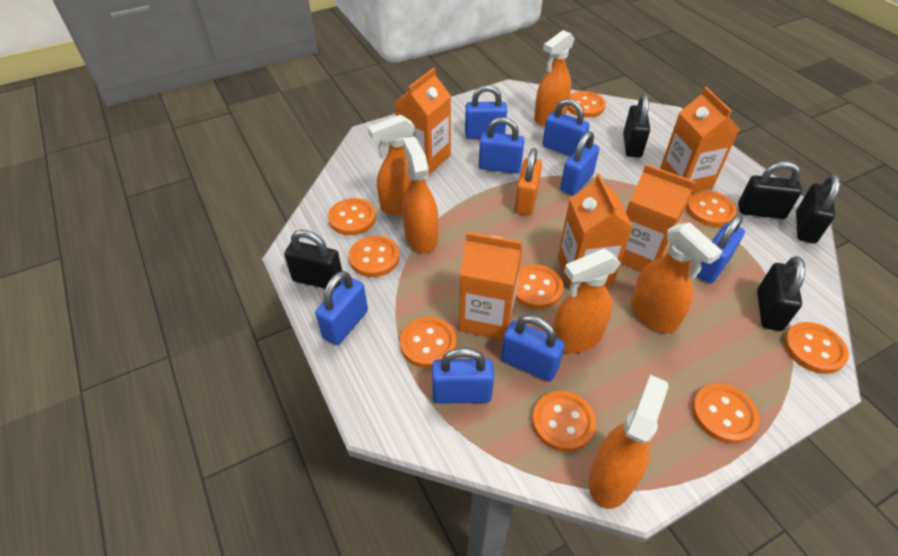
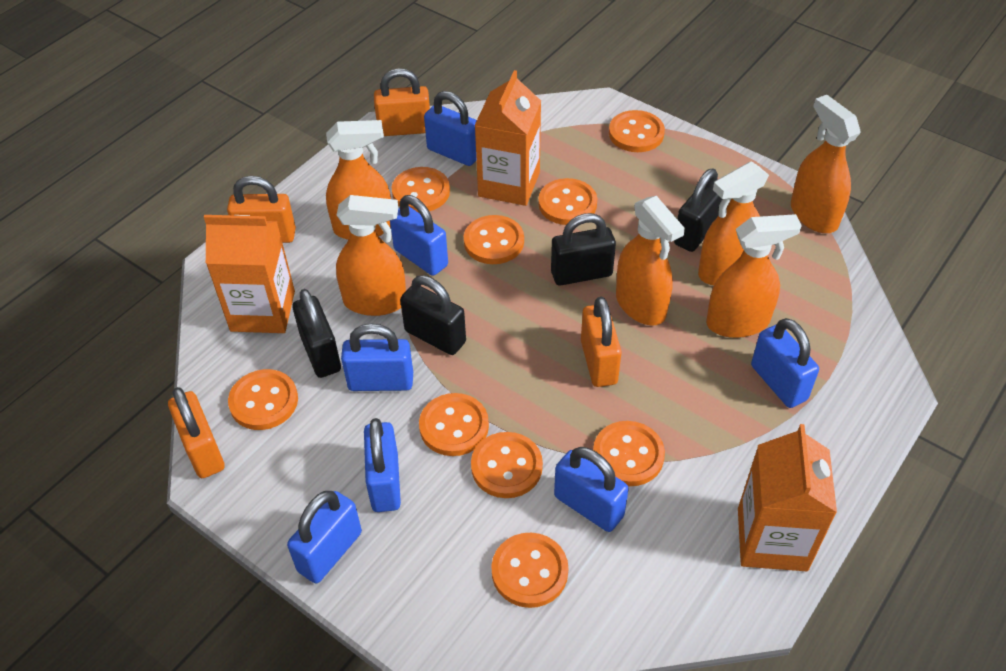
black padlock: 5 -> 4
blue padlock: 8 -> 7
orange carton: 5 -> 3
orange padlock: 1 -> 4

